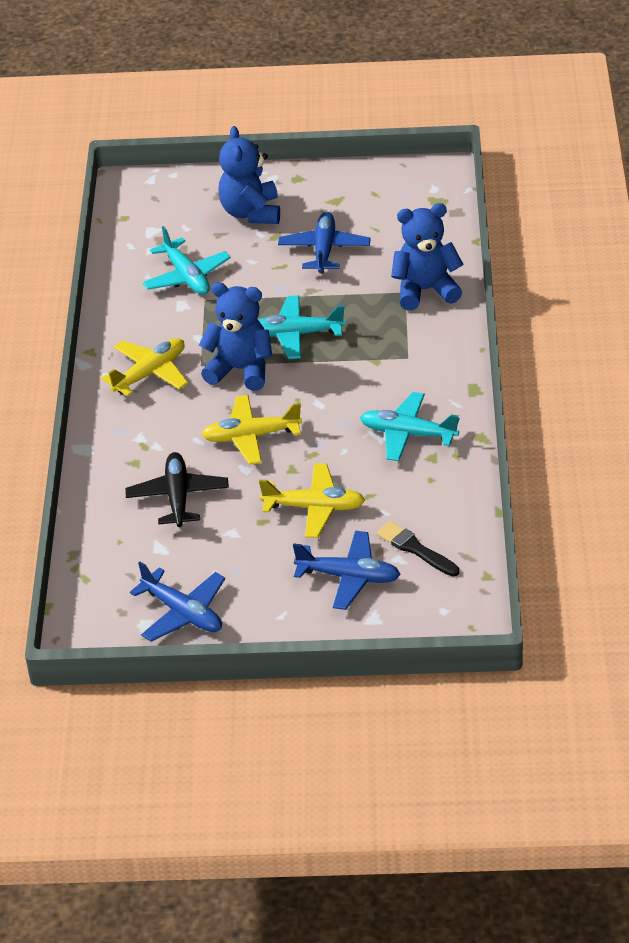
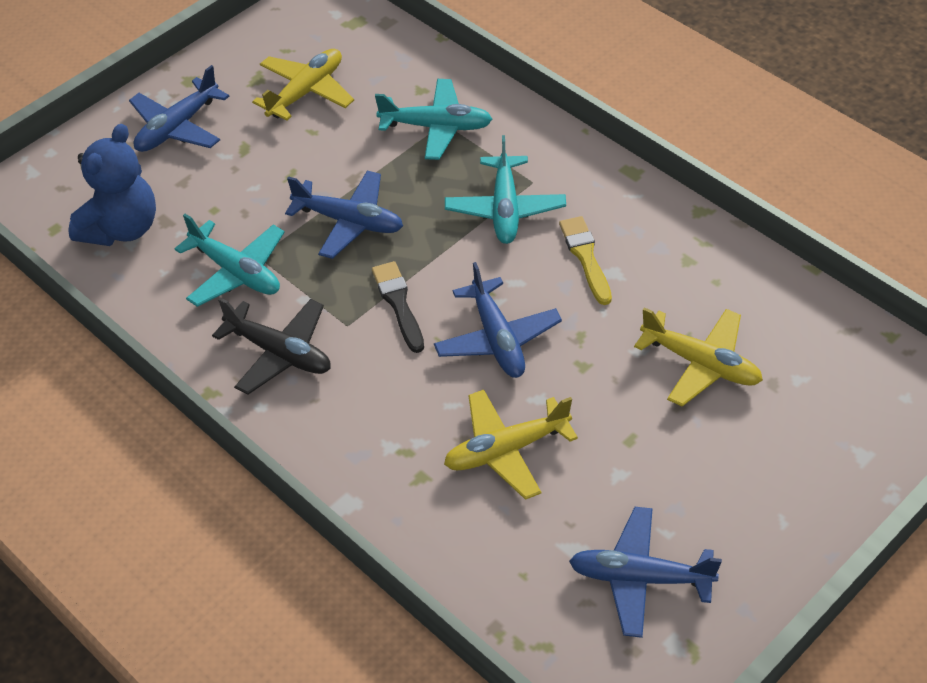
blue plane: 3 -> 4
blue teddy bear: 3 -> 1
yellow brush: 0 -> 1

